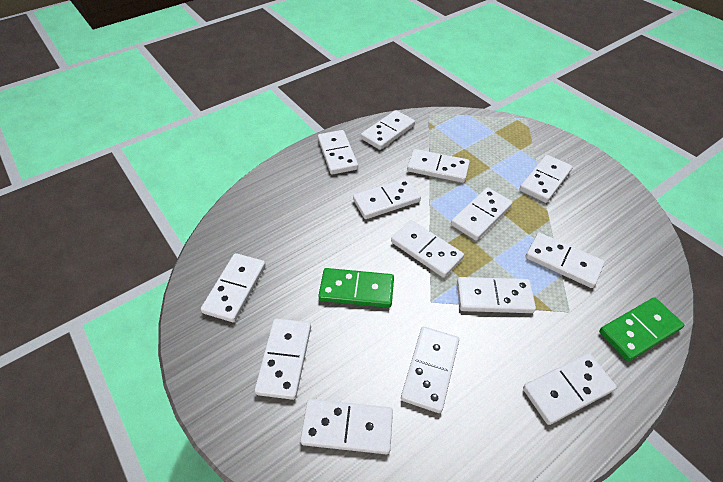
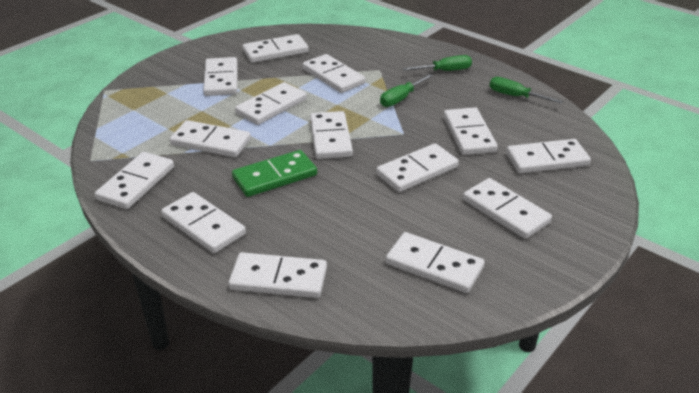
green domino: 2 -> 1
green screwdriver: 0 -> 3

